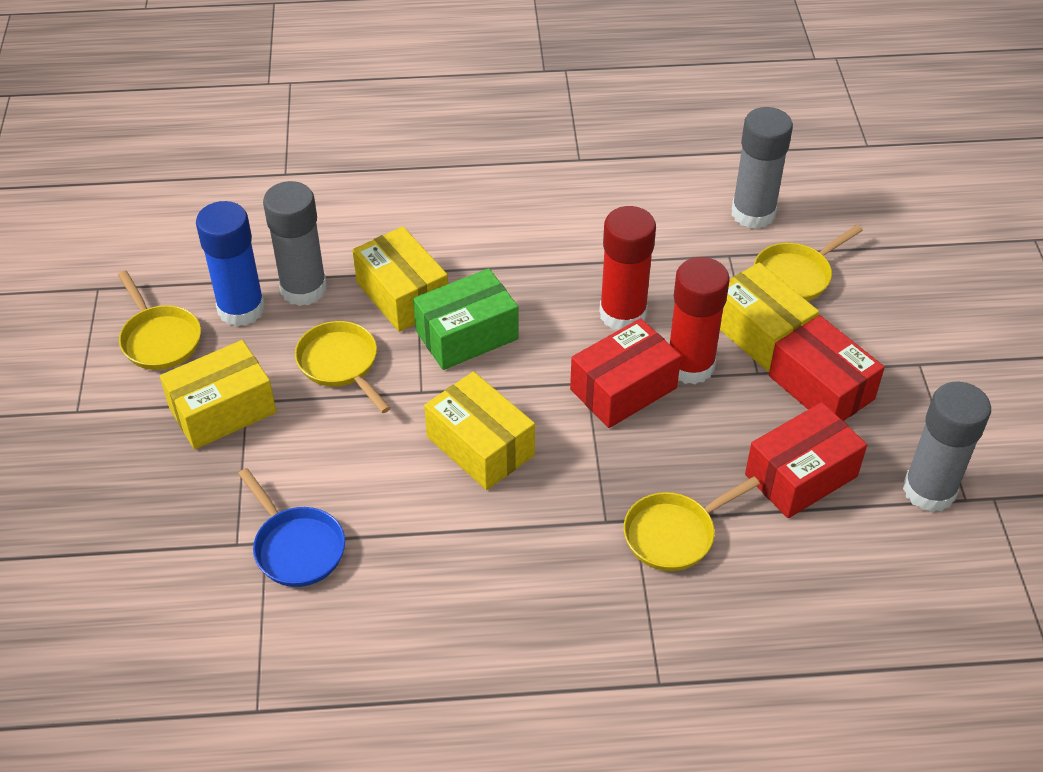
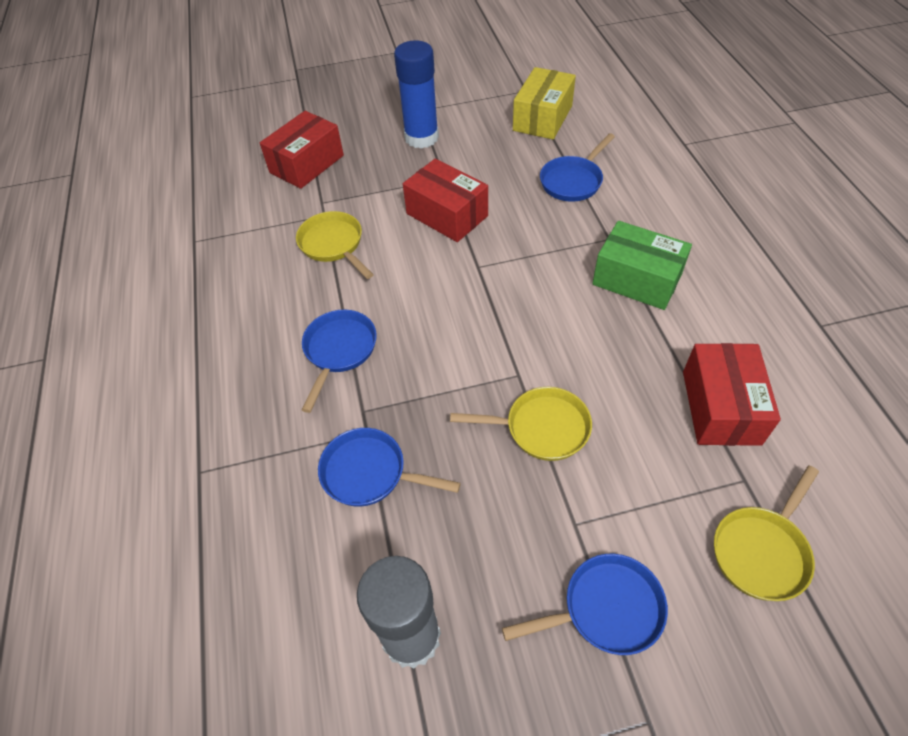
blue pan: 1 -> 4
grey glue stick: 3 -> 1
red glue stick: 2 -> 0
yellow box: 4 -> 1
yellow pan: 4 -> 3

